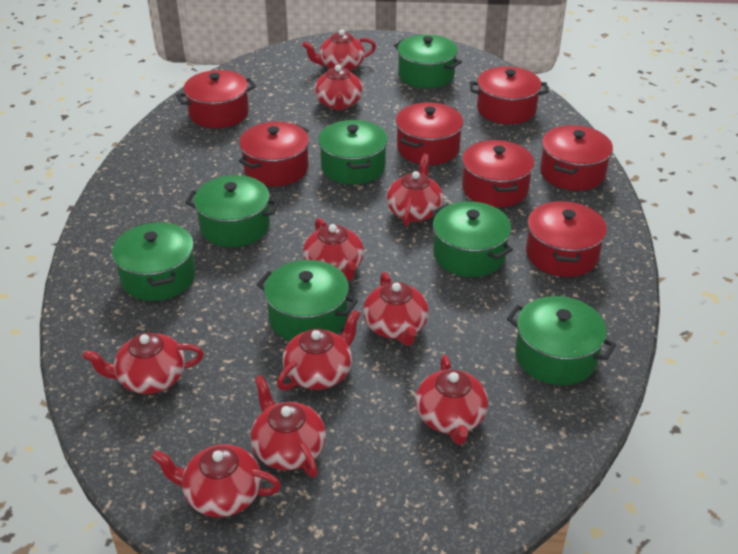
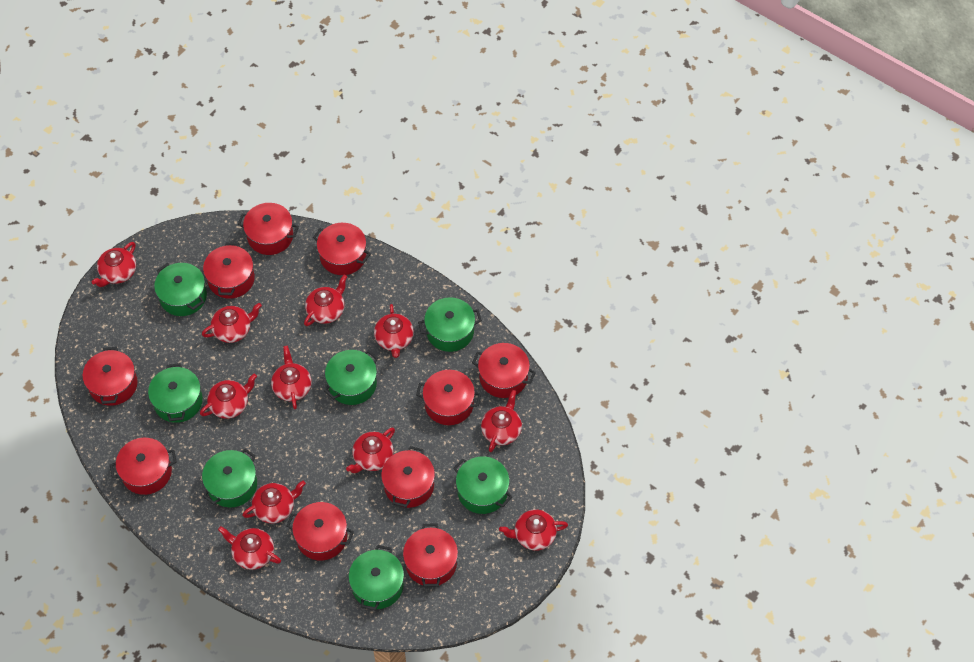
red pot: 7 -> 10
red teapot: 10 -> 11

